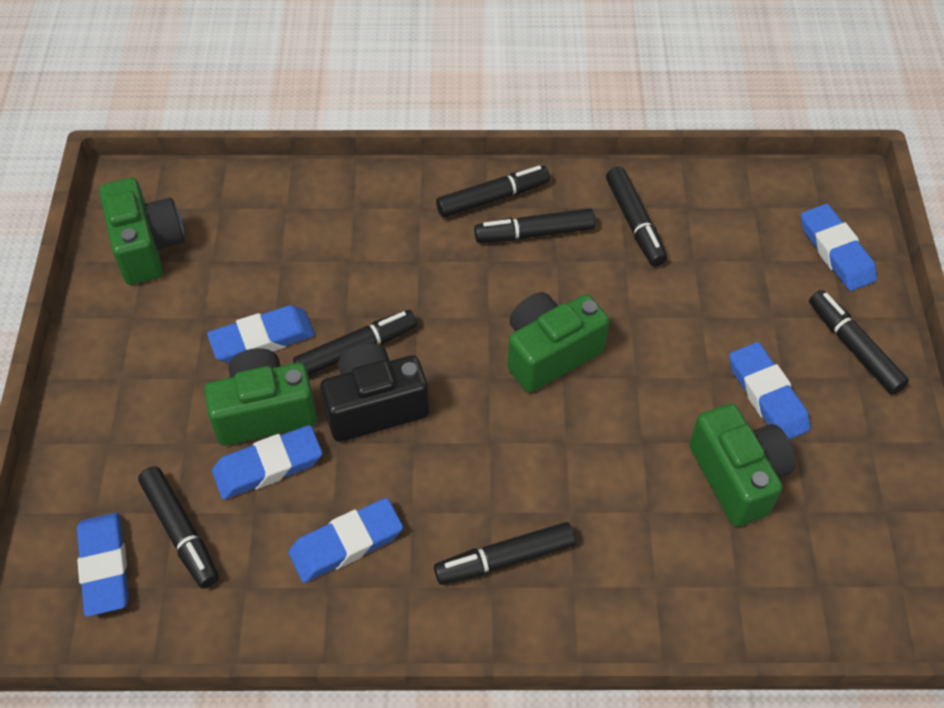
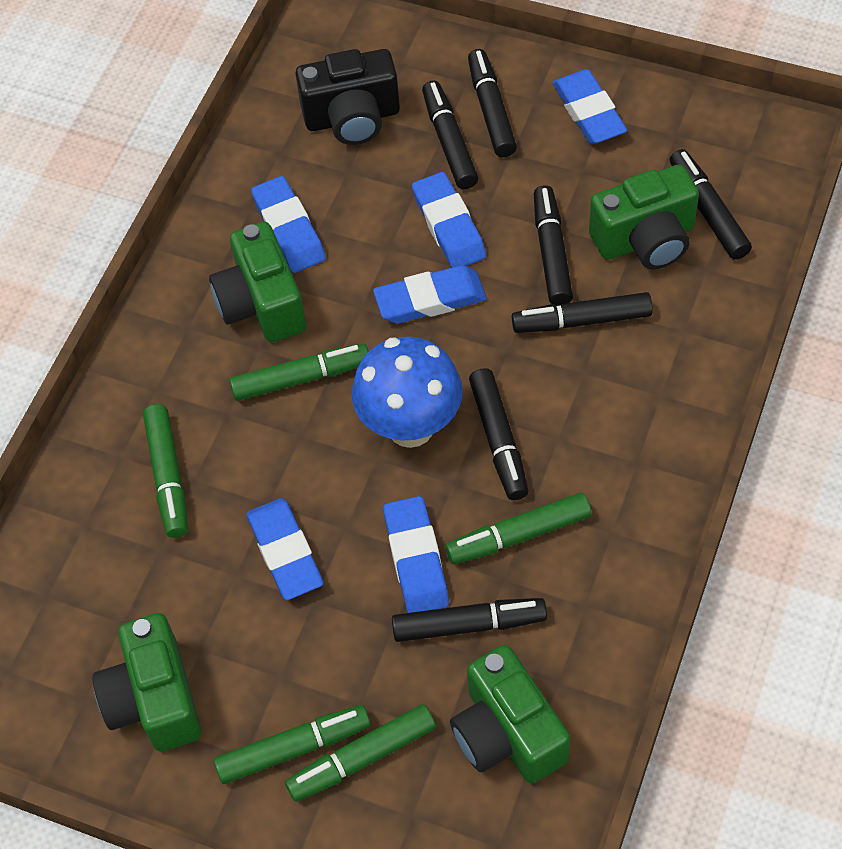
blue mushroom: 0 -> 1
green marker: 0 -> 5

